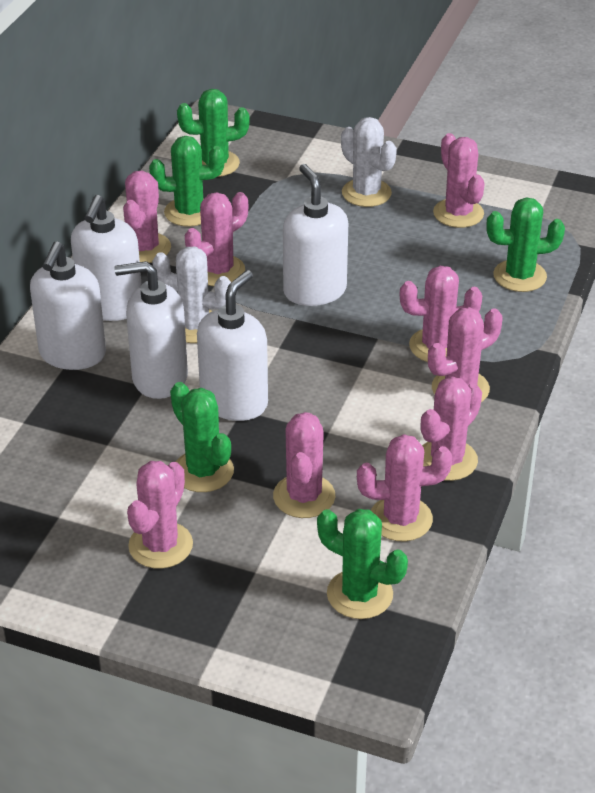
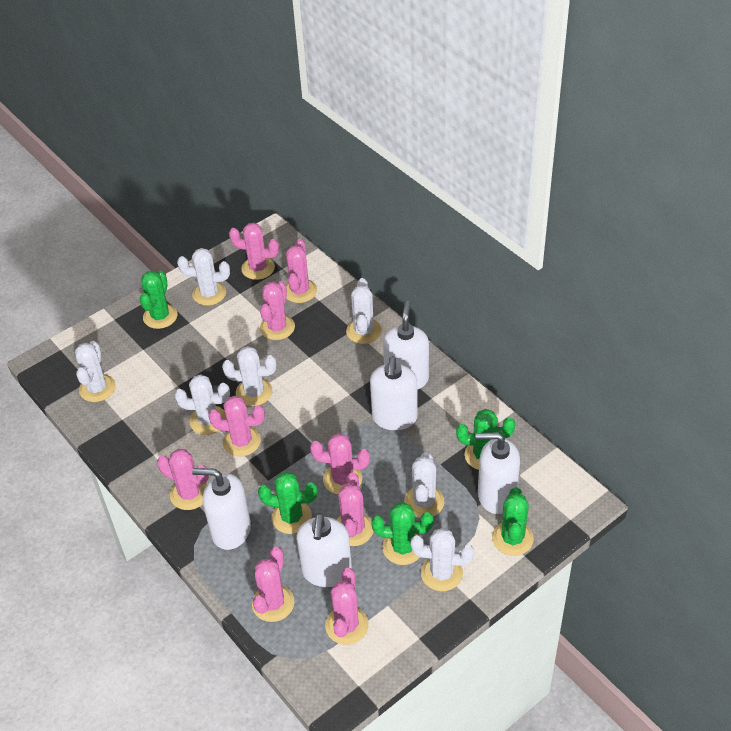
white cactus: 2 -> 7

